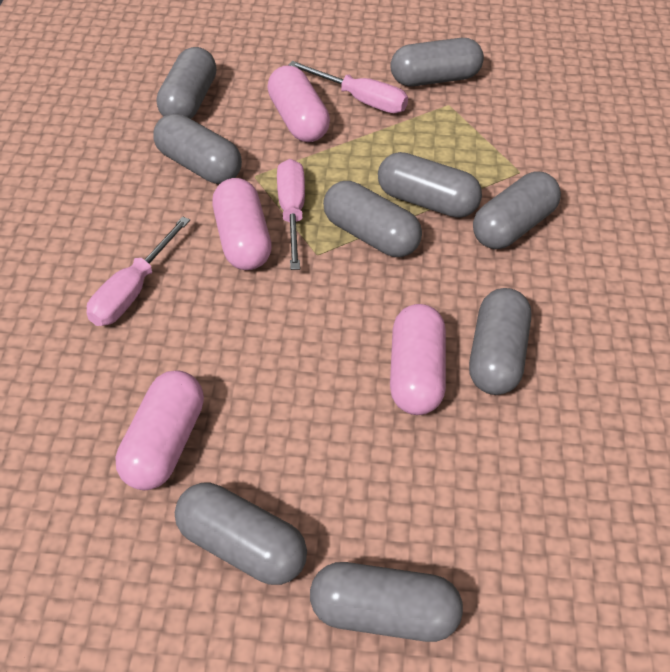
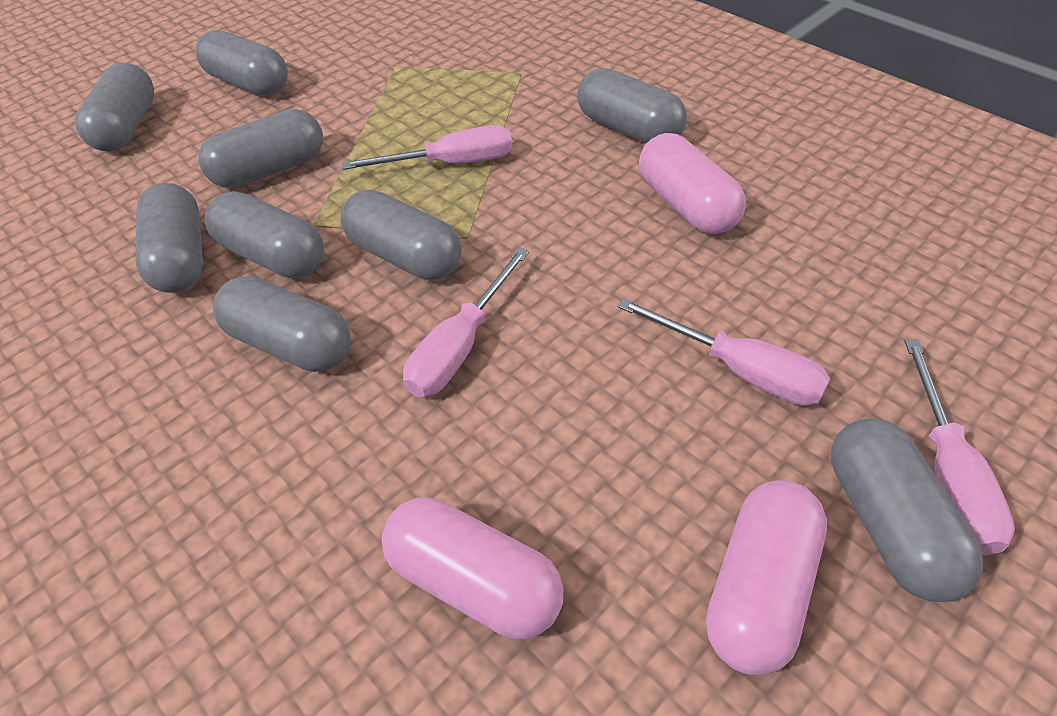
pink capsule: 4 -> 3
pink screwdriver: 3 -> 4

